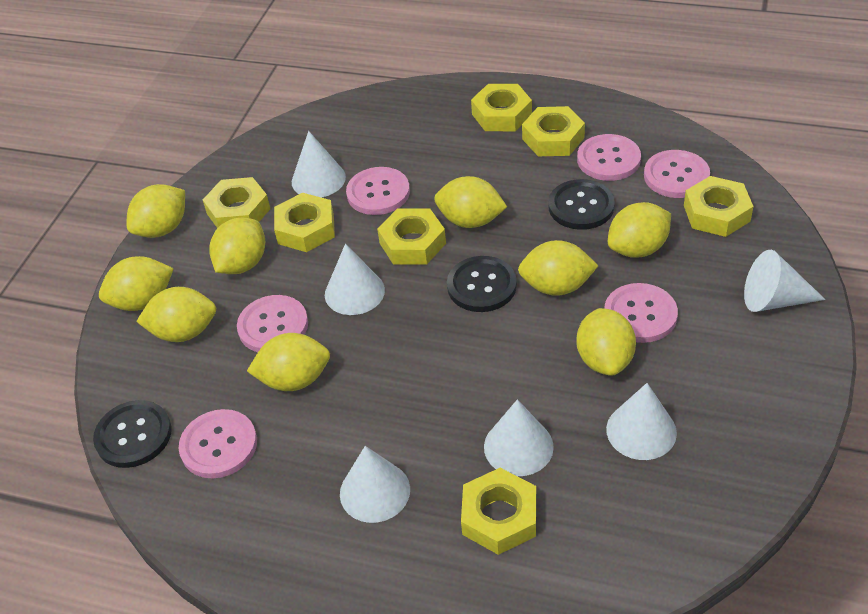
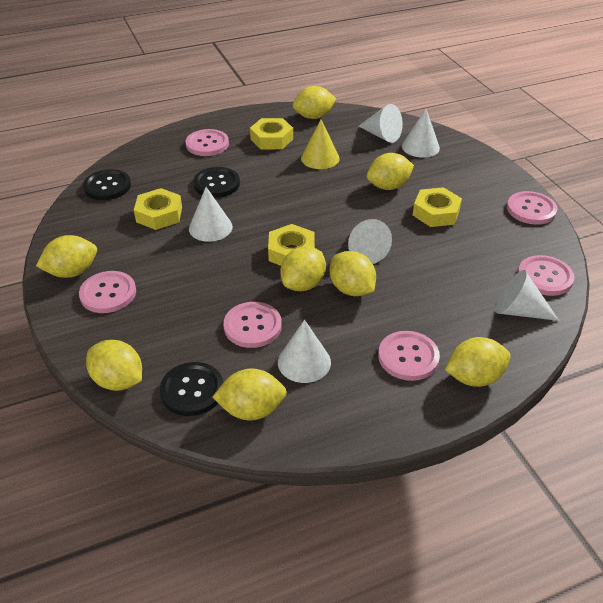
yellow cone: 0 -> 1
yellow lemon: 9 -> 8
yellow nut: 7 -> 4

